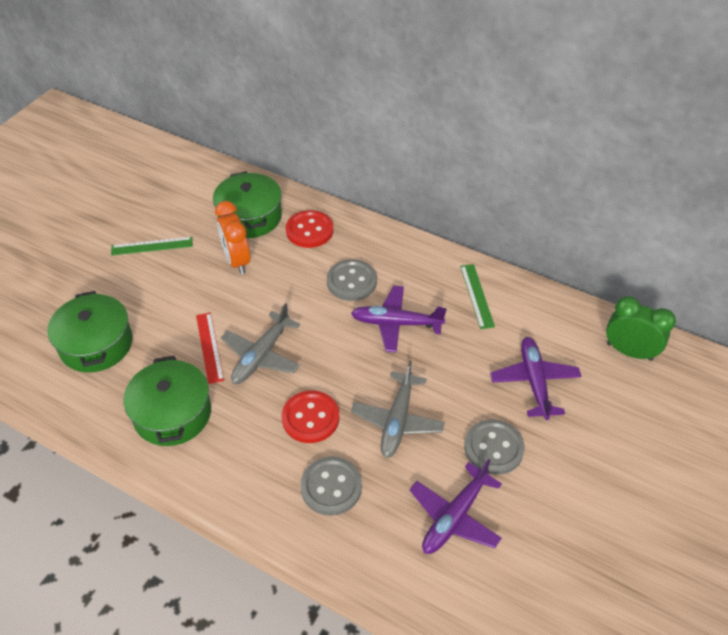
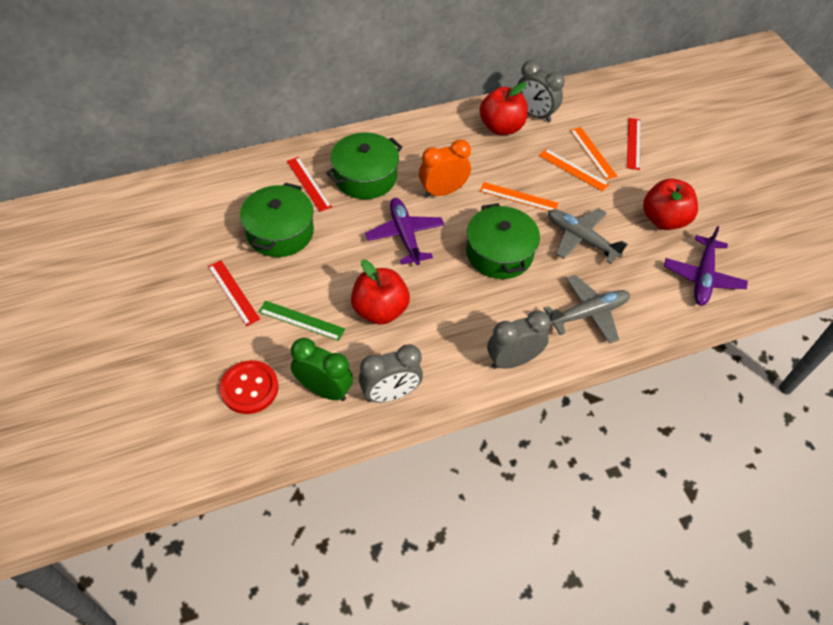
green ruler: 2 -> 1
grey button: 3 -> 0
grey clock: 0 -> 3
orange ruler: 0 -> 3
purple plane: 3 -> 2
red apple: 0 -> 3
red button: 2 -> 1
red ruler: 1 -> 3

